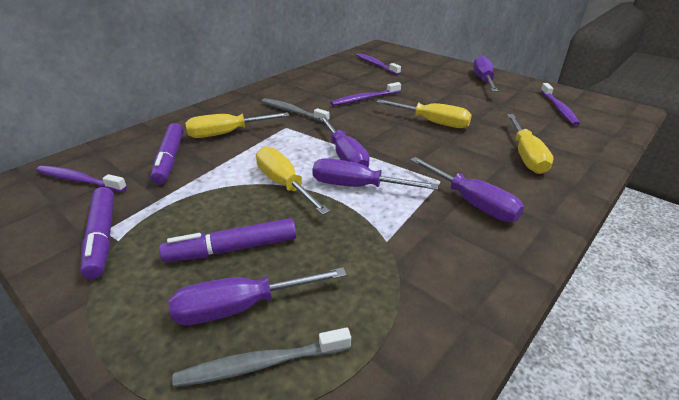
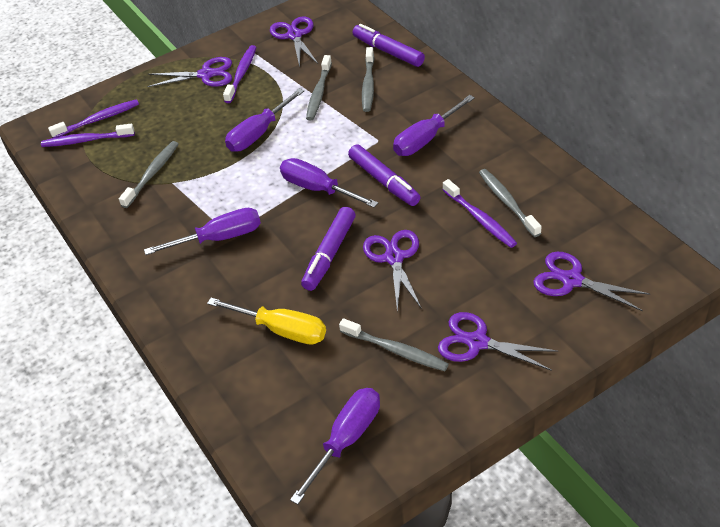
grey toothbrush: 2 -> 5
purple scissors: 0 -> 5
yellow screwdriver: 4 -> 1

